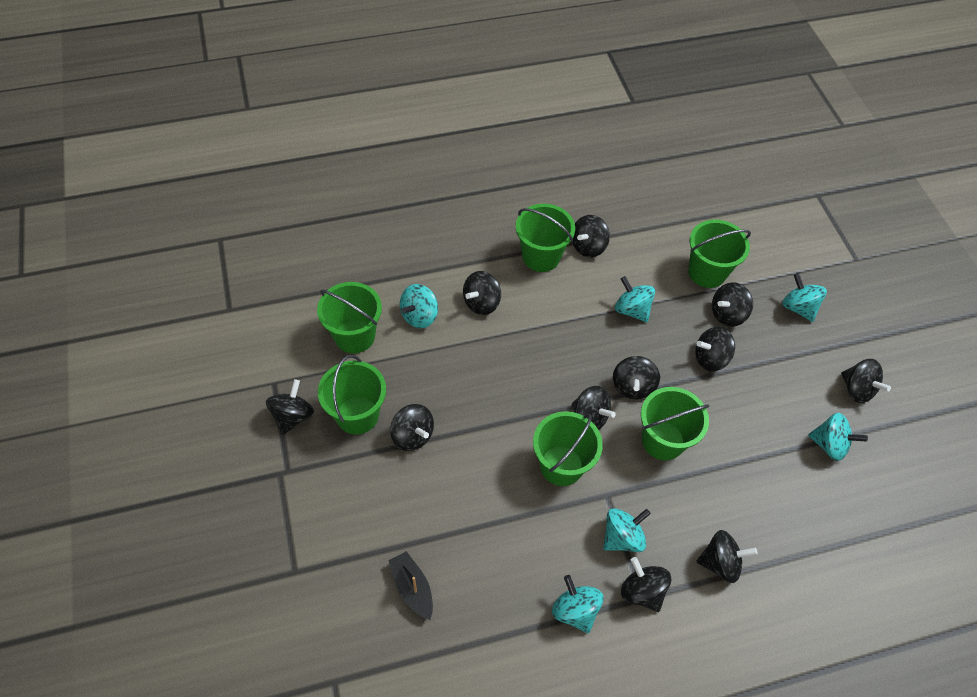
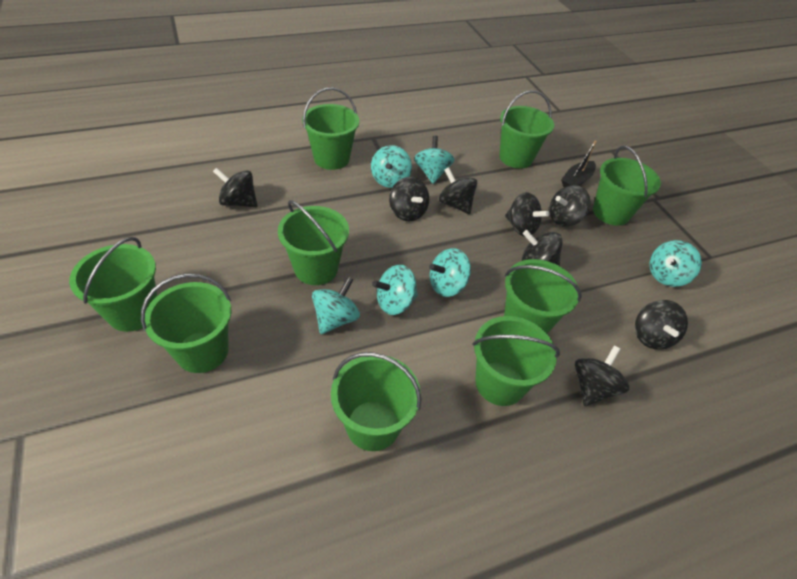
black spinning top: 11 -> 8
green bucket: 6 -> 9

